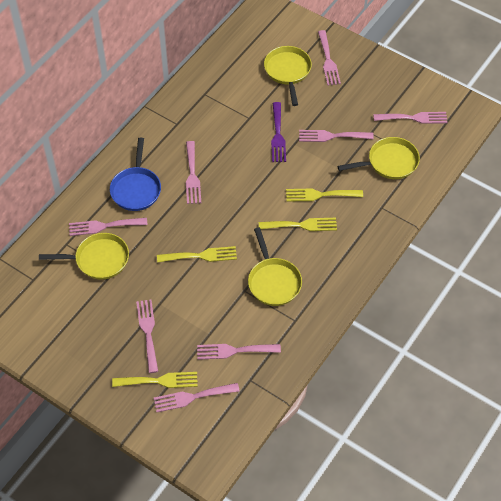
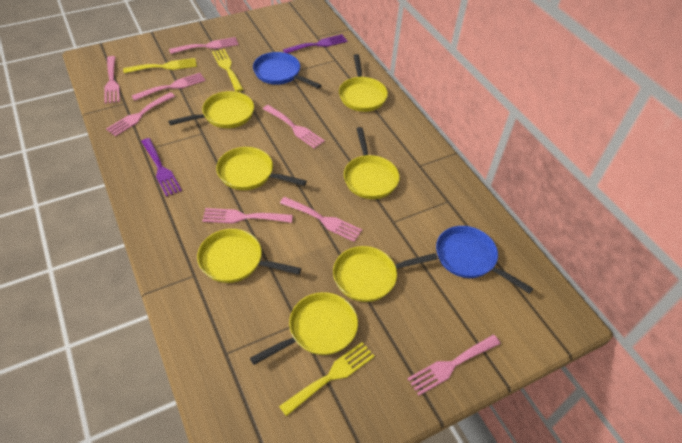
blue pan: 1 -> 2
purple fork: 1 -> 2
yellow fork: 4 -> 3
yellow pan: 4 -> 7

